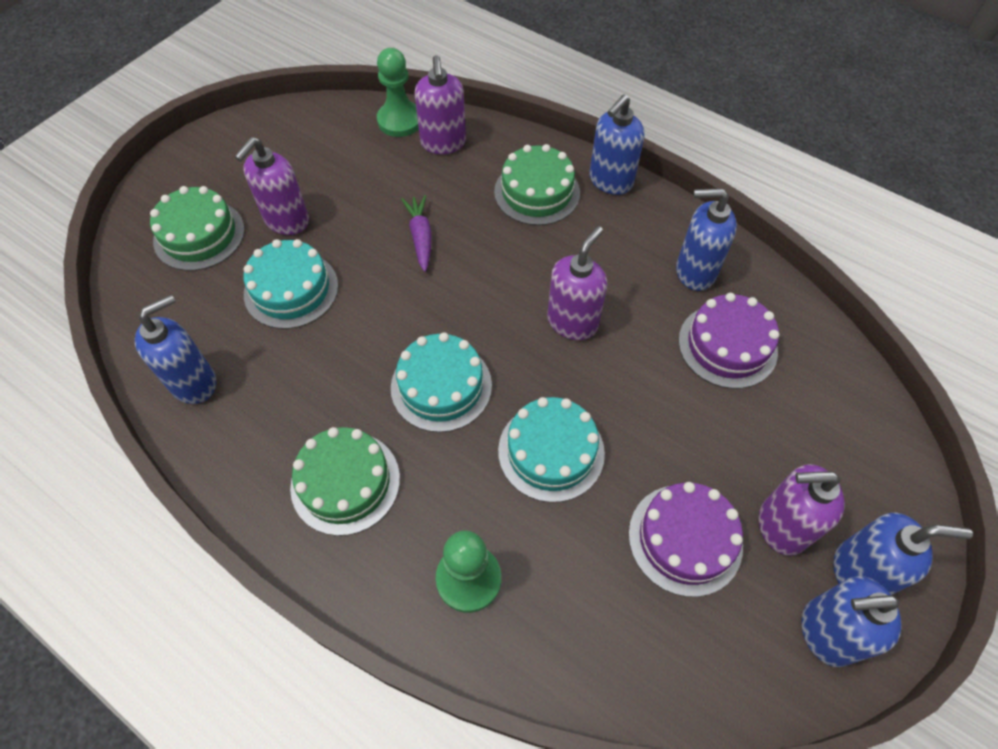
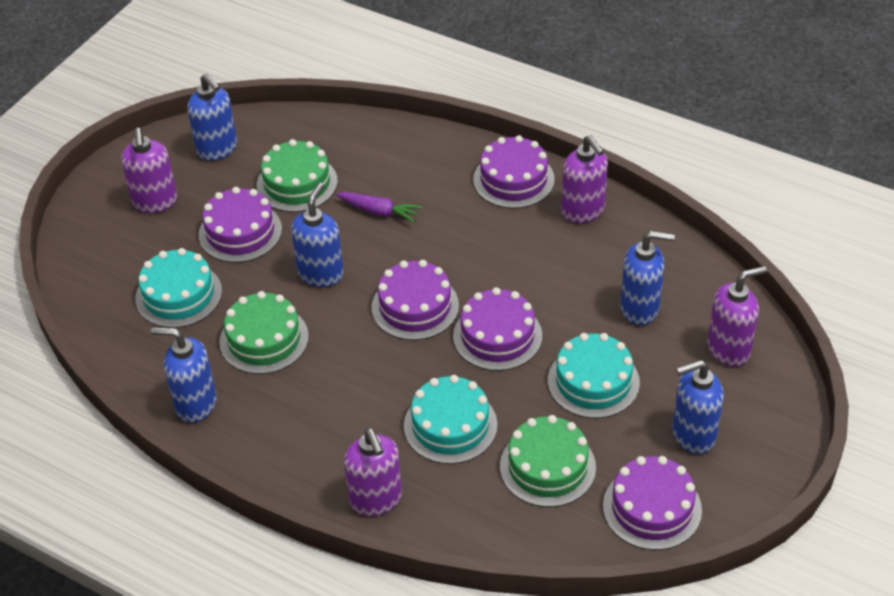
green pawn: 2 -> 0
purple cake: 2 -> 5

